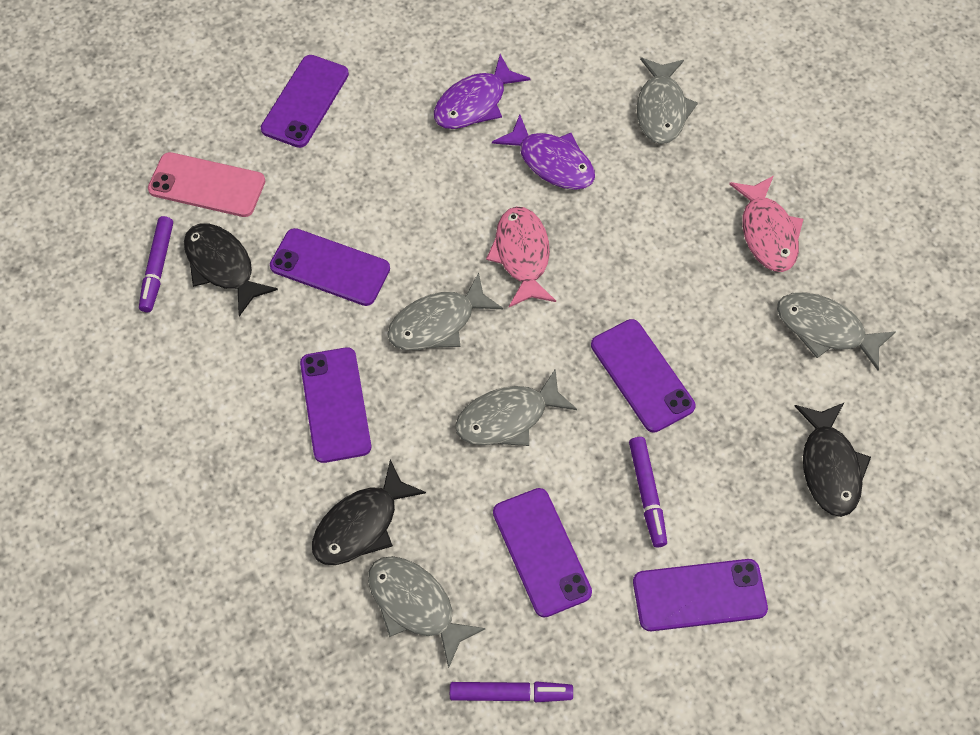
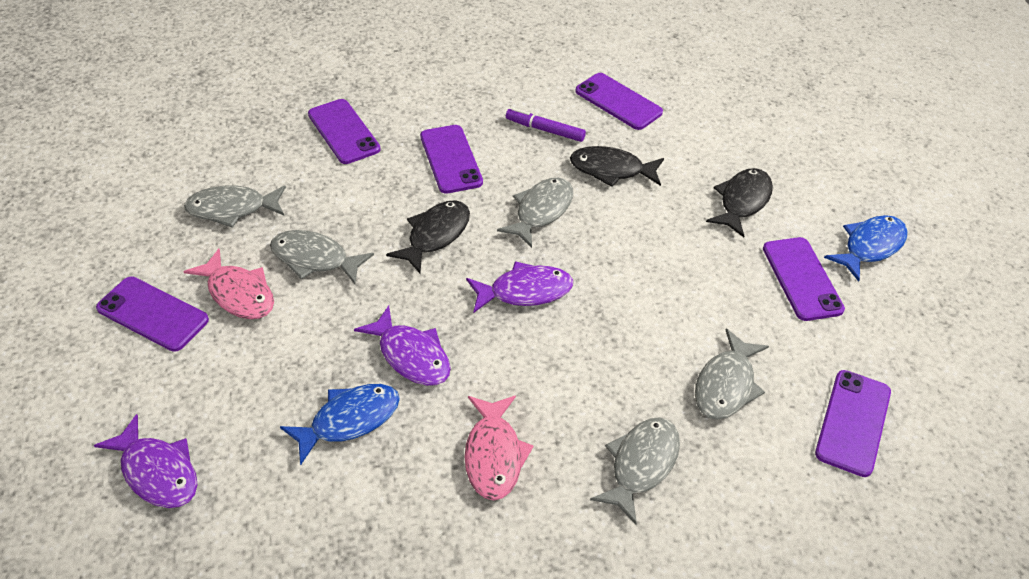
blue fish: 0 -> 2
pink phone: 1 -> 0
purple fish: 2 -> 3
purple marker: 3 -> 1

